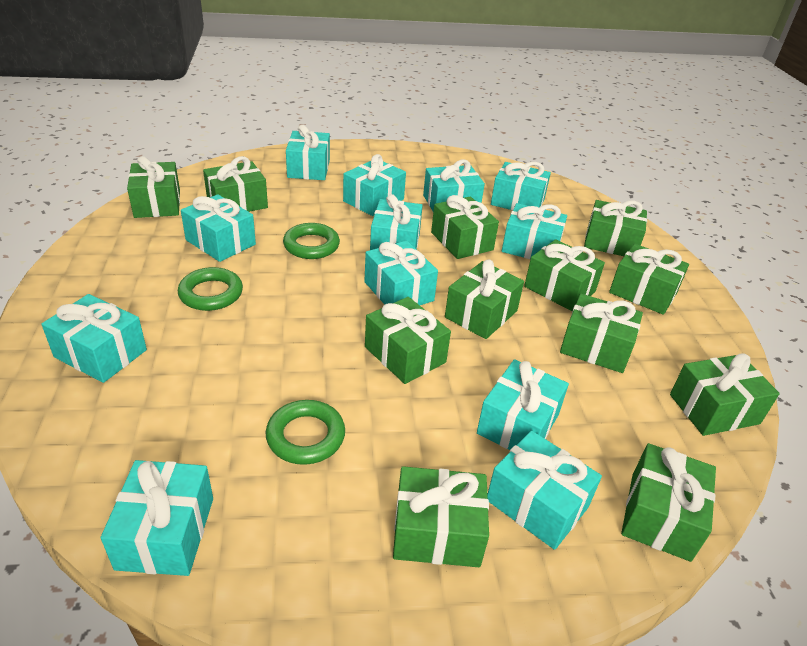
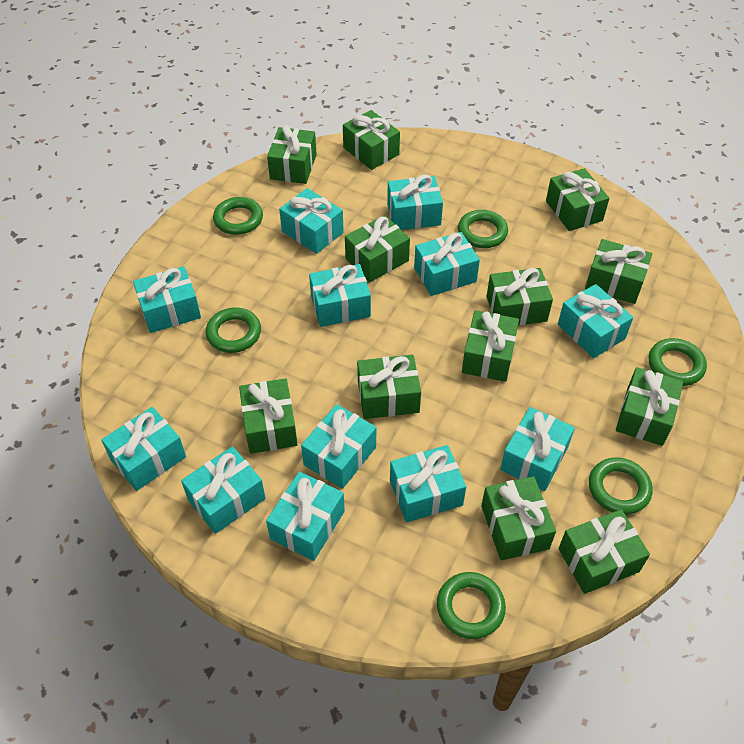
green ring: 3 -> 6

